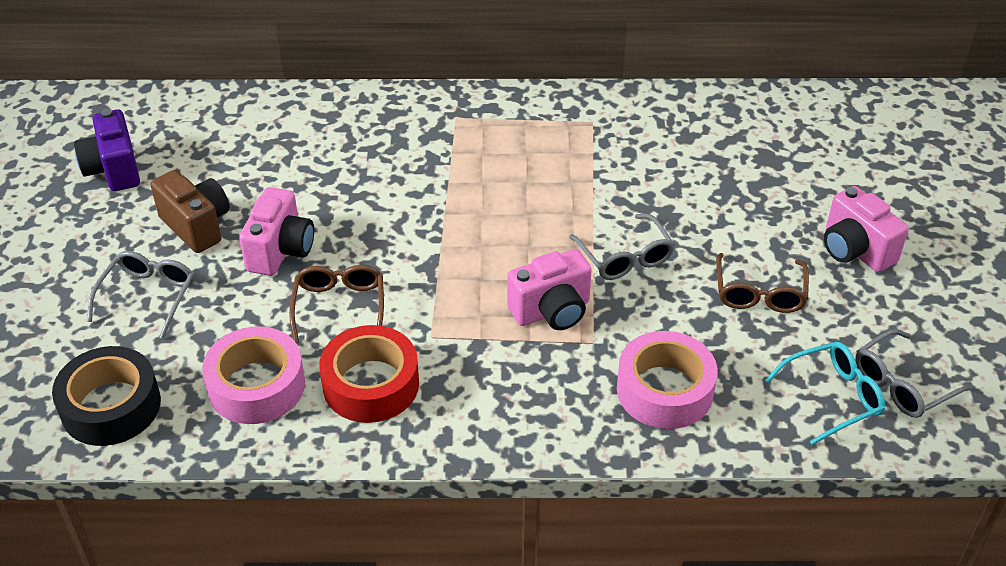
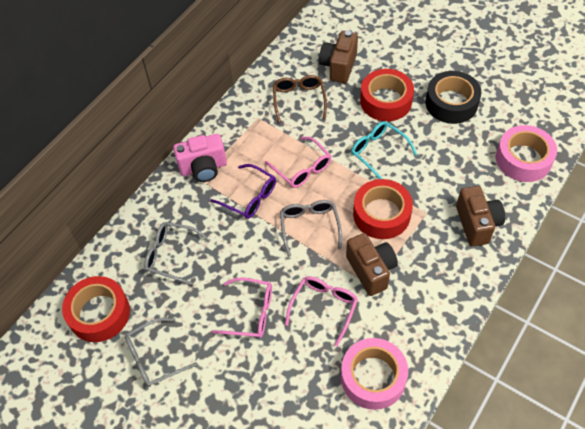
brown camera: 1 -> 3
brown glasses: 2 -> 1
pink camera: 3 -> 1
pink glasses: 0 -> 3
purple camera: 1 -> 0
purple glasses: 0 -> 1
red tape: 1 -> 3

